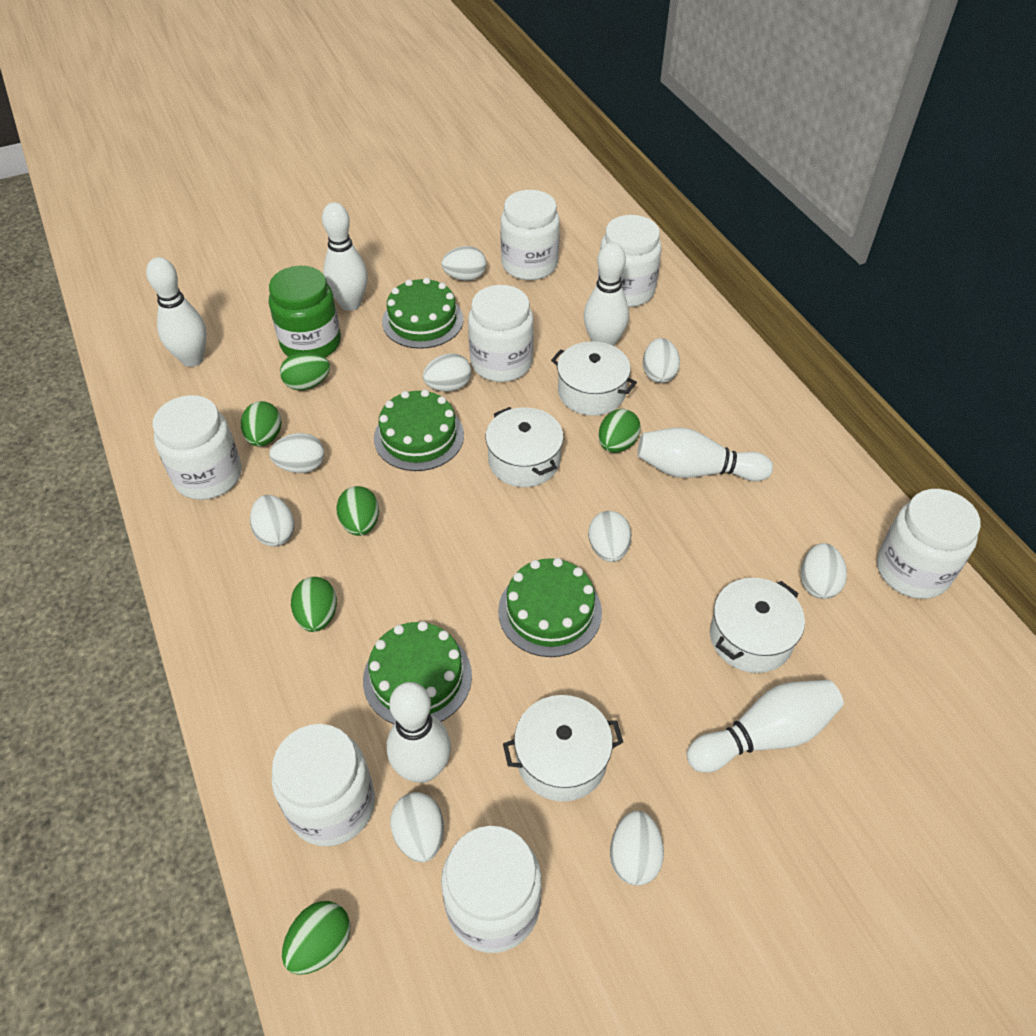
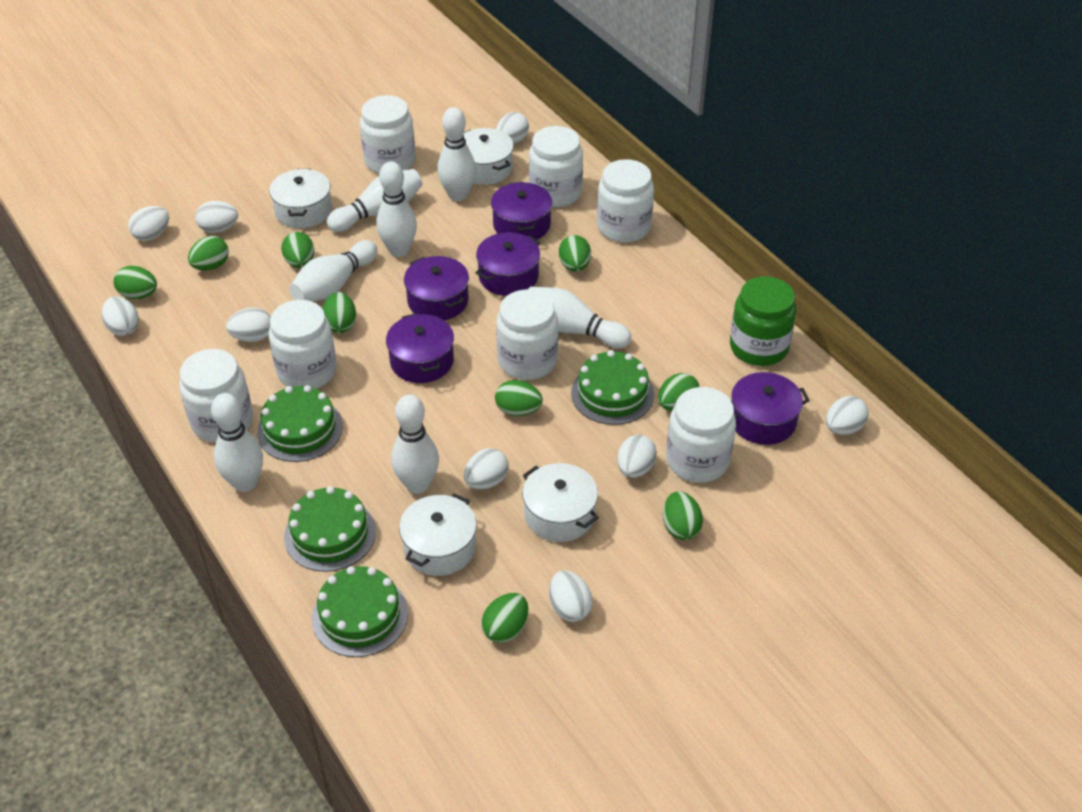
green egg: 6 -> 9
purple pot: 0 -> 5
white bowling pin: 6 -> 7

